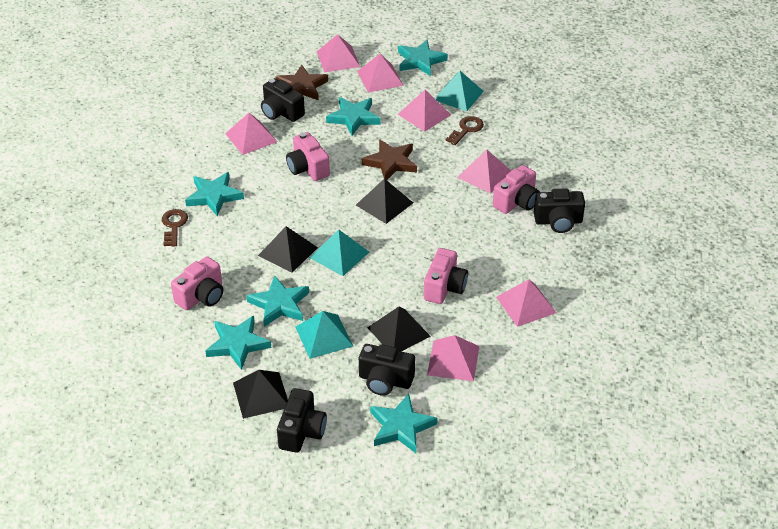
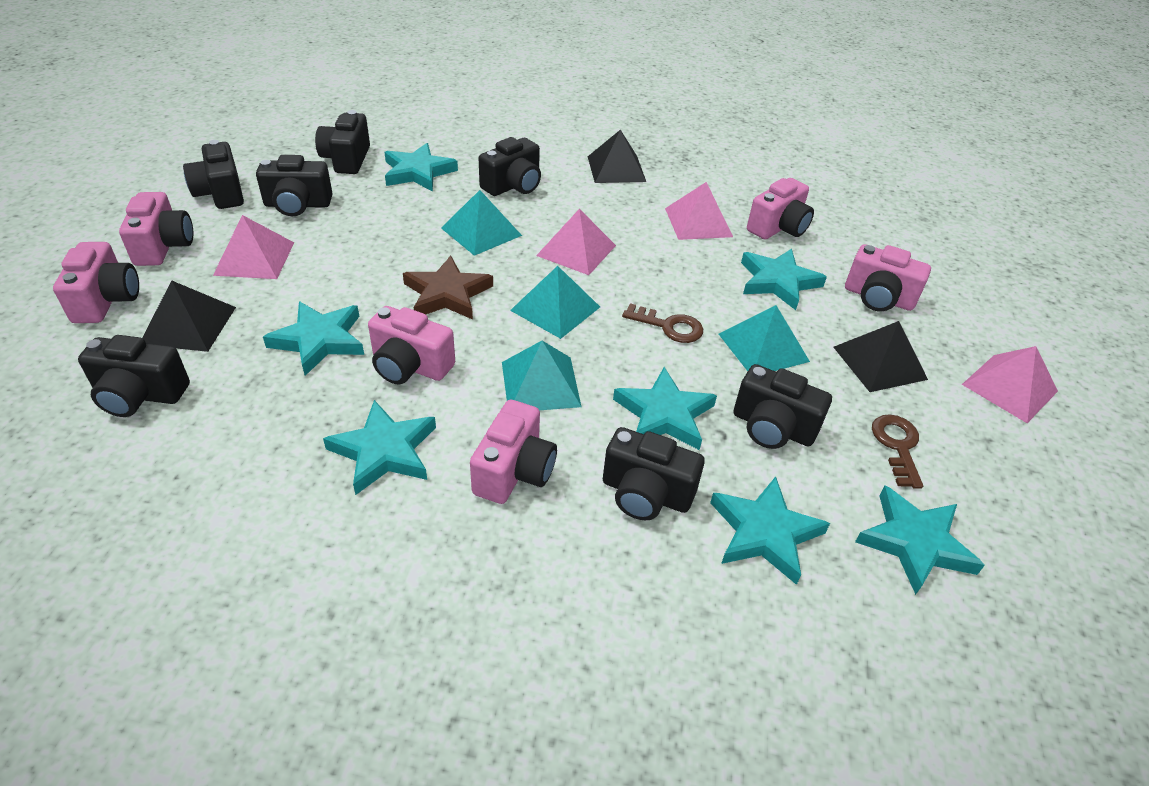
black camera: 4 -> 7
black pyramid: 4 -> 3
brown star: 2 -> 1
pink camera: 4 -> 6
pink pyramid: 7 -> 4
turquoise pyramid: 3 -> 4
turquoise star: 6 -> 7

